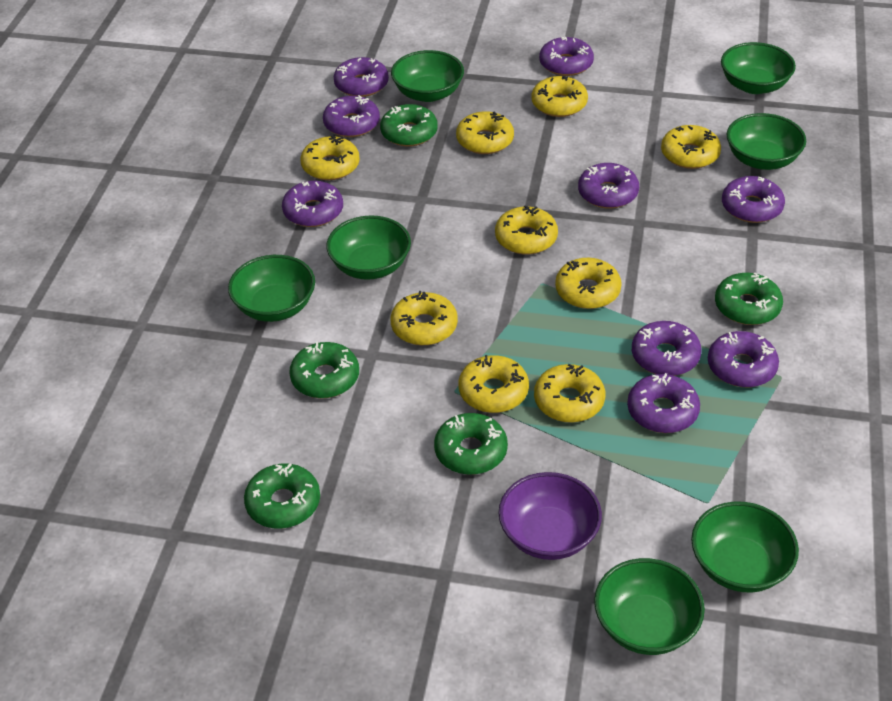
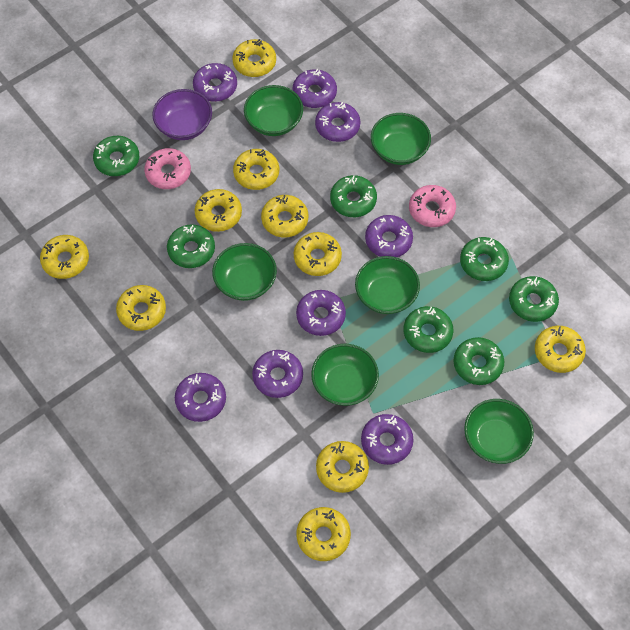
green bowl: 7 -> 6
green donut: 5 -> 7
pink donut: 0 -> 2
purple donut: 9 -> 8
yellow donut: 9 -> 10

